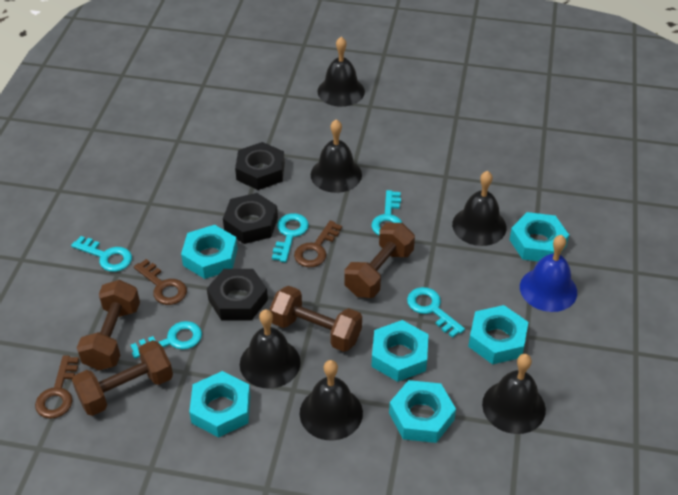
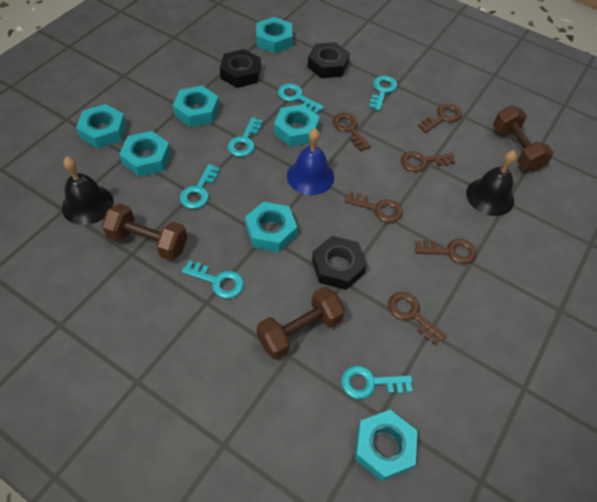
black bell: 6 -> 2
brown dumbbell: 4 -> 3
brown key: 3 -> 6
turquoise key: 5 -> 6
turquoise nut: 6 -> 7

